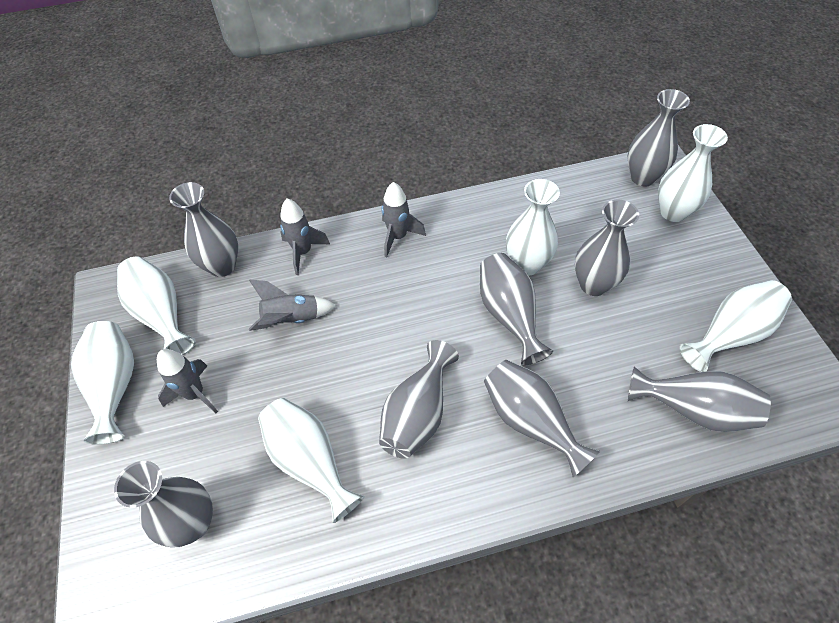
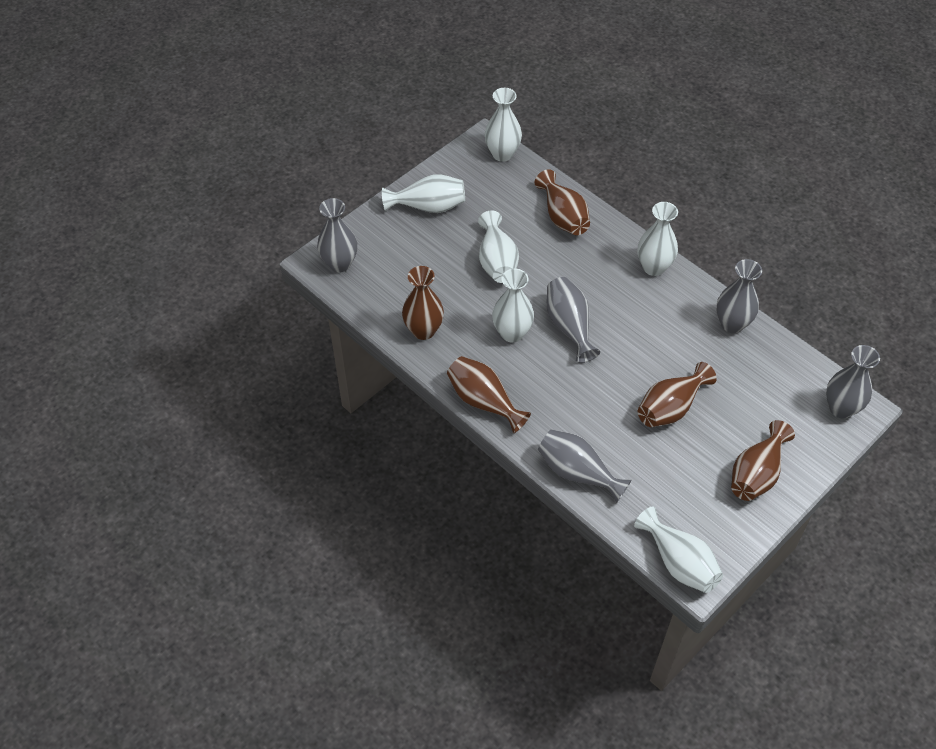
brown vase: 0 -> 5
grey rocket: 4 -> 0
grey vase: 8 -> 5

